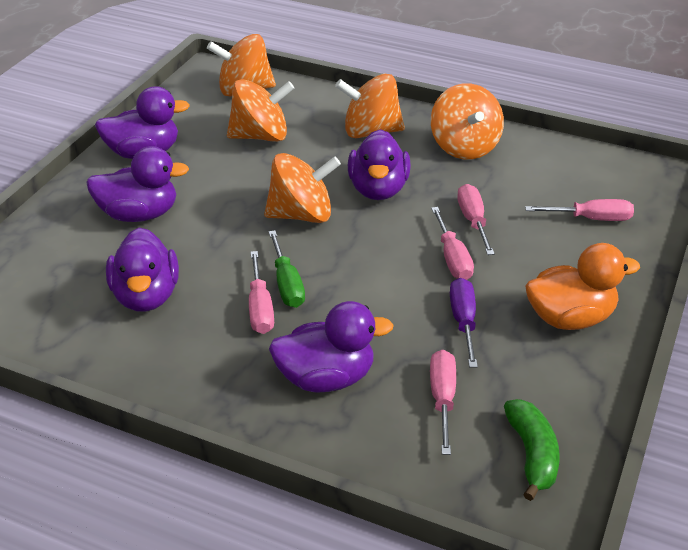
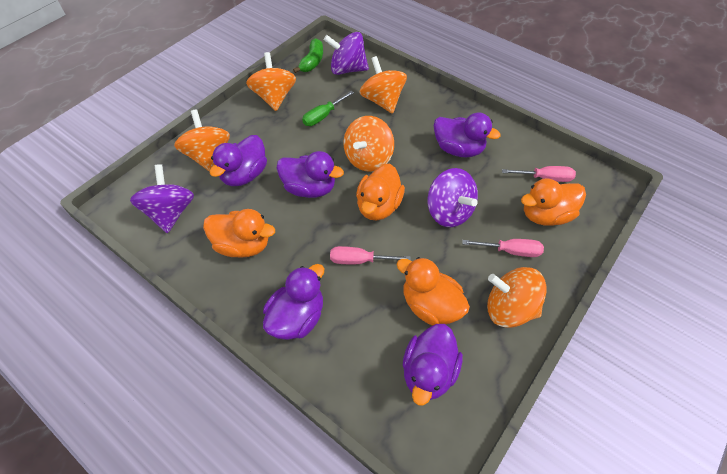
orange duck: 1 -> 4
pink screwdriver: 5 -> 3
purple screwdriver: 1 -> 0
purple spinning top: 0 -> 3

